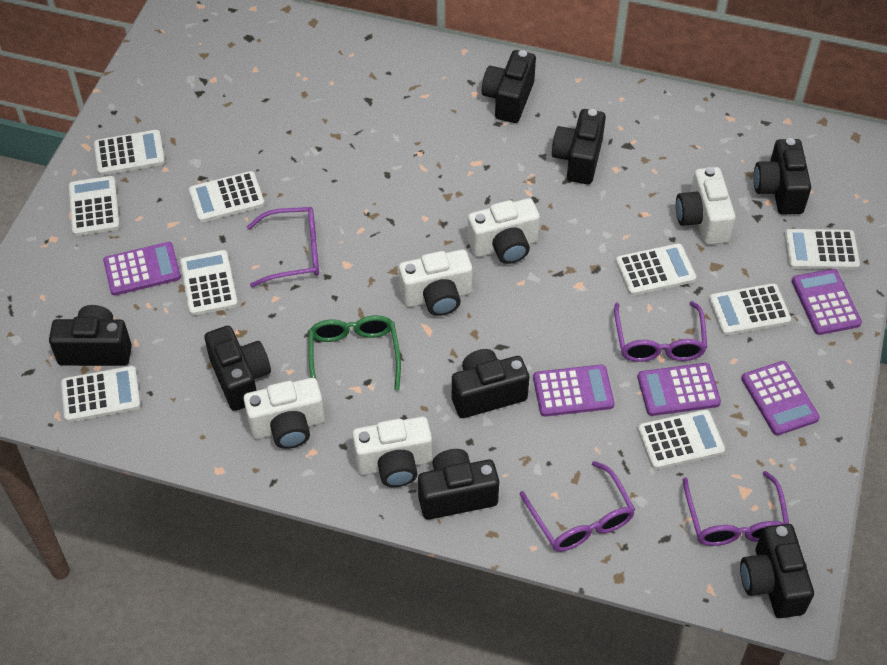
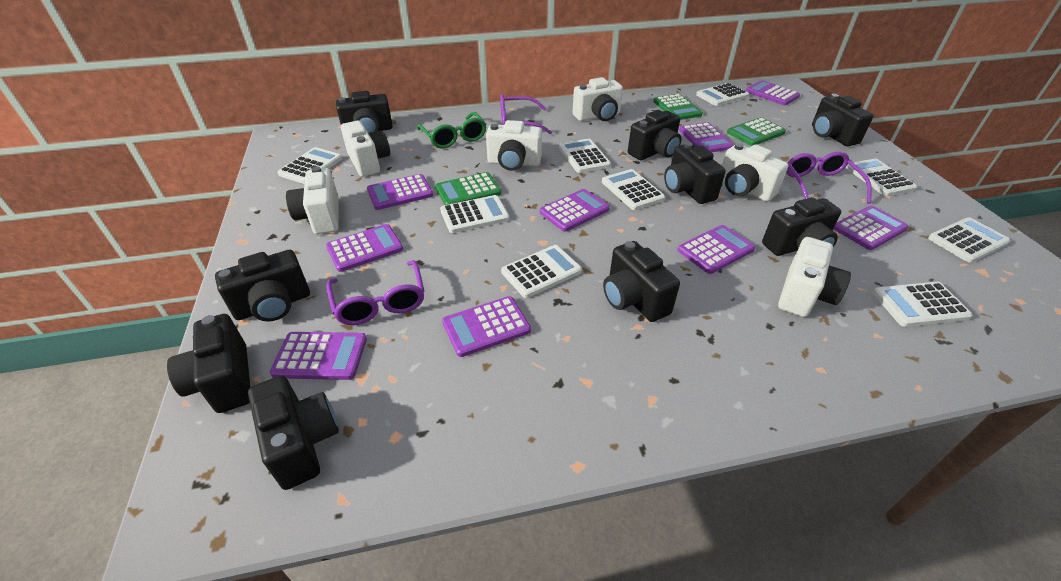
black camera: 8 -> 9
green calculator: 0 -> 3
purple calculator: 5 -> 9
purple glasses: 4 -> 3
white camera: 5 -> 6

